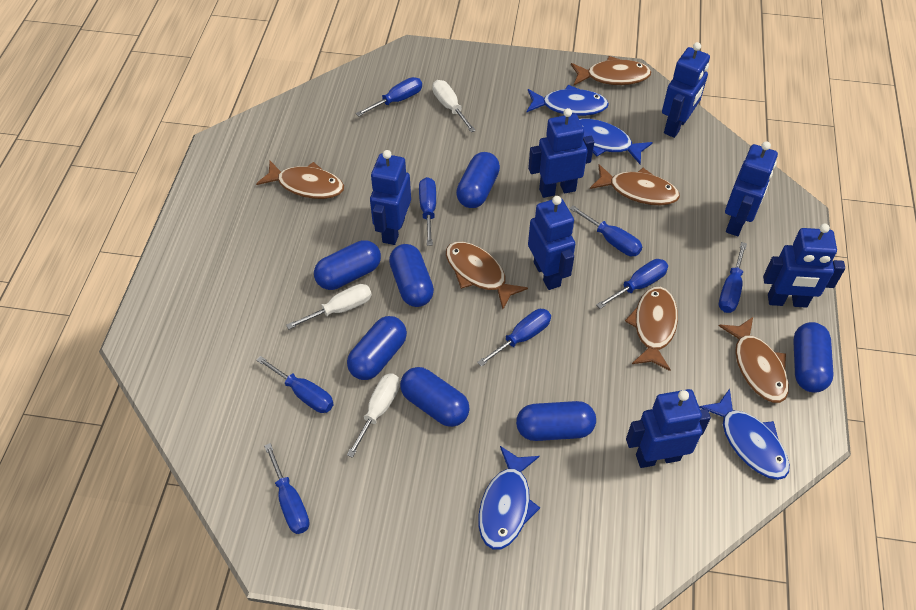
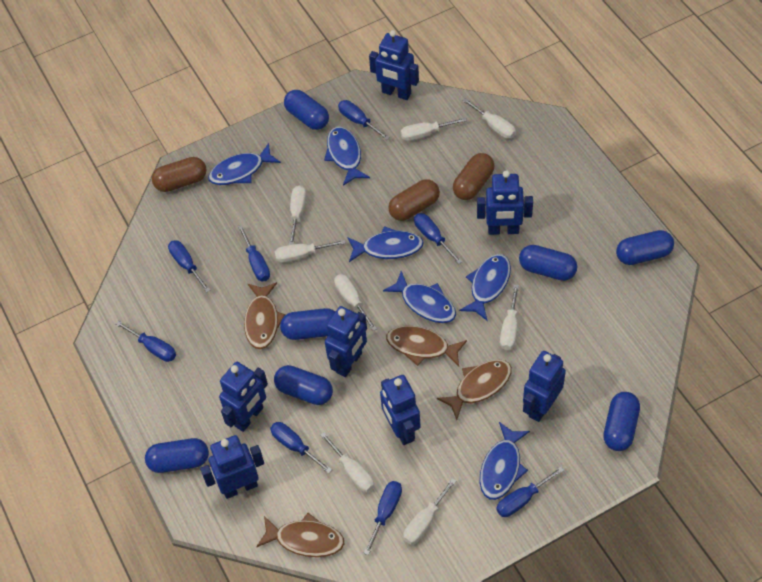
blue fish: 4 -> 6
brown capsule: 0 -> 3
brown fish: 6 -> 4
white screwdriver: 3 -> 8

